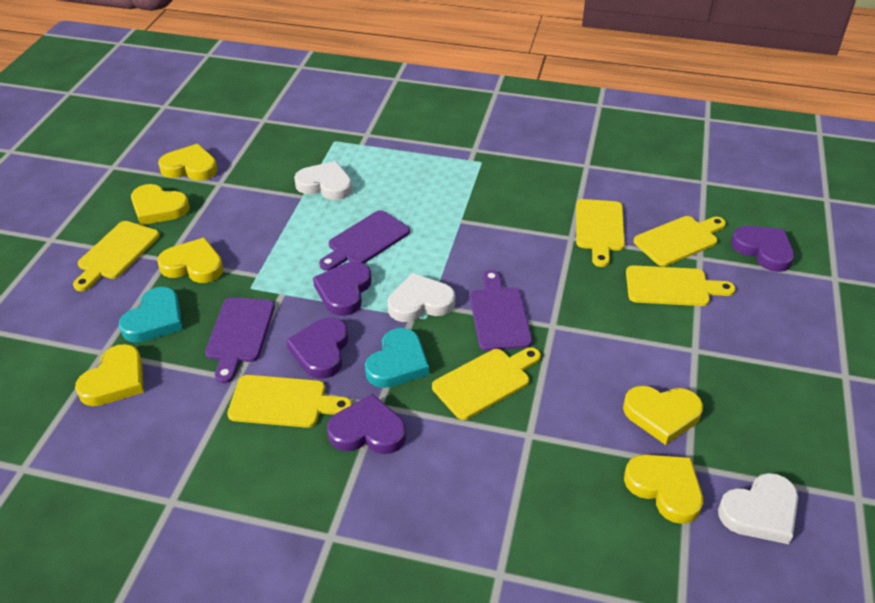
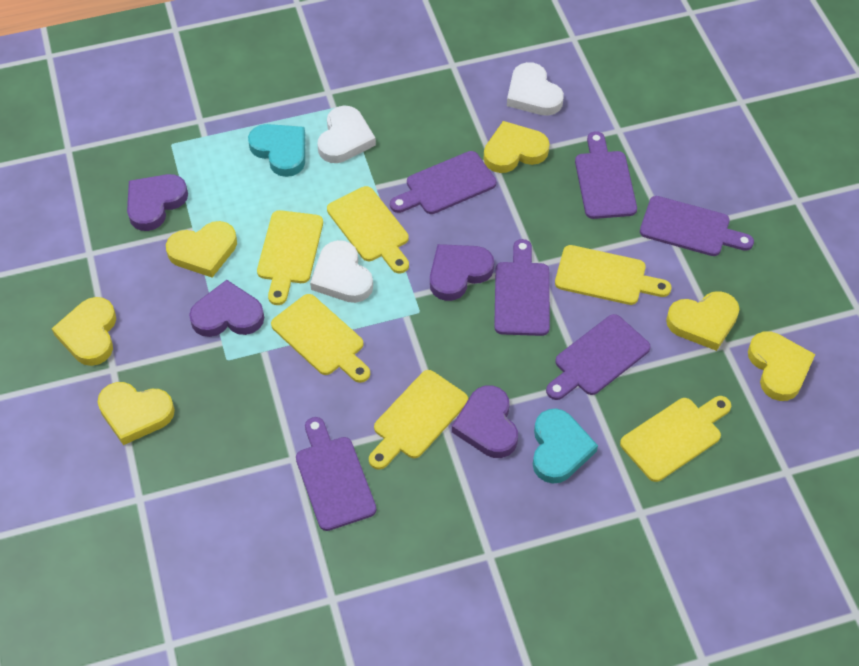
purple cutting board: 3 -> 6

